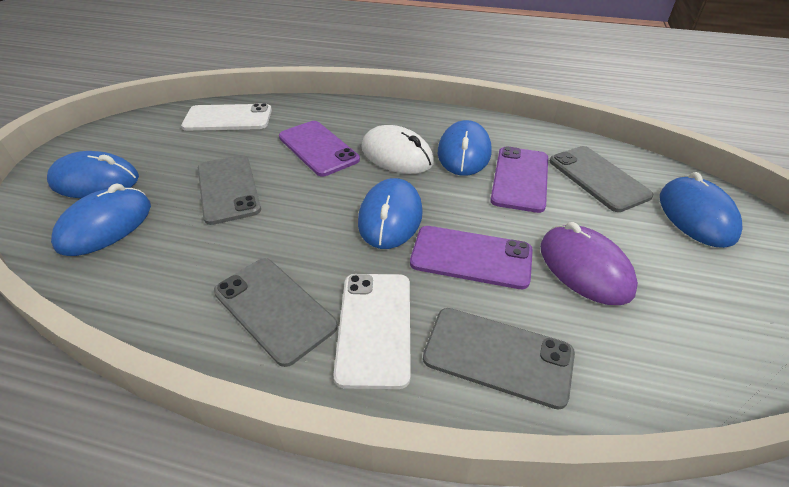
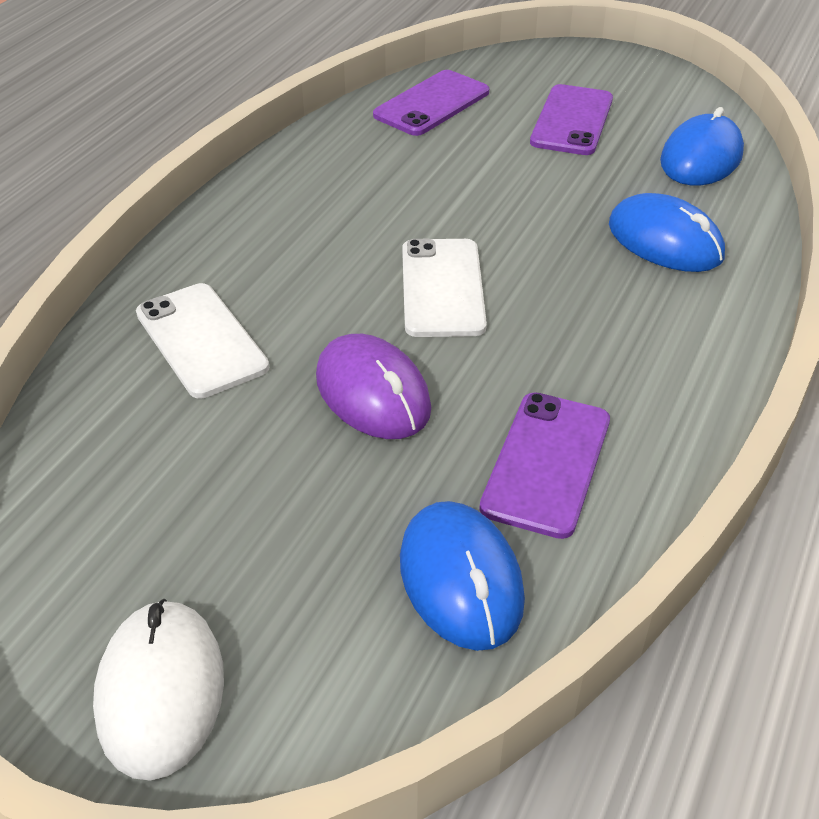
blue mouse: 5 -> 3
grey phone: 4 -> 0

